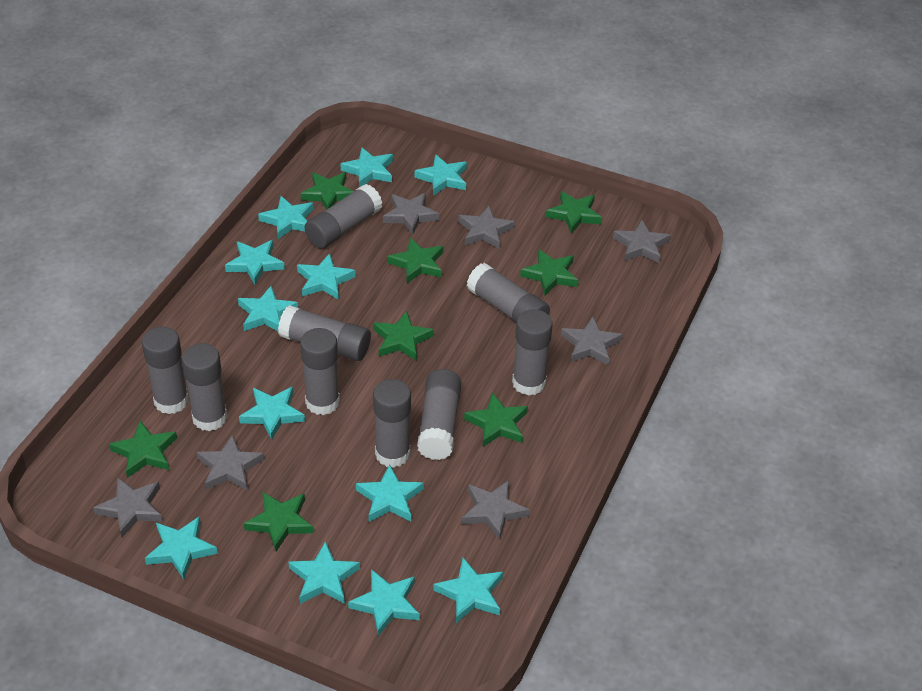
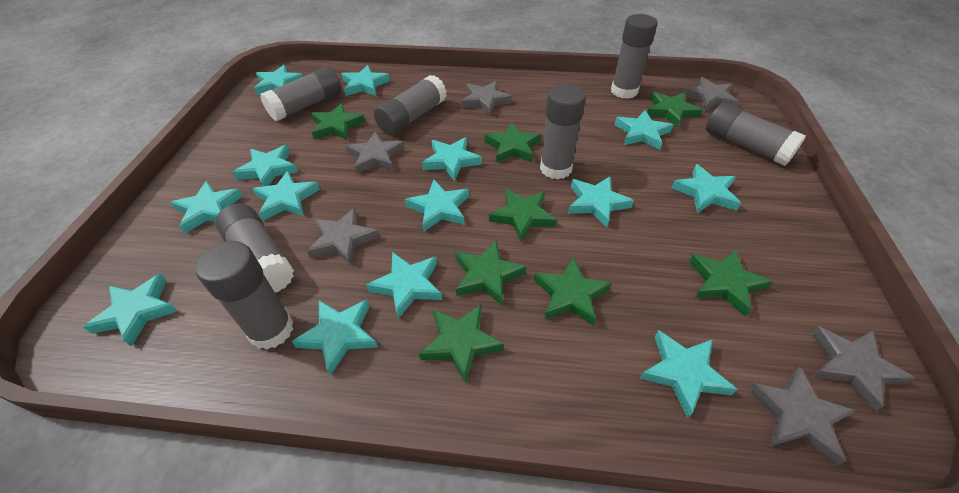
grey glue stick: 9 -> 7
grey star: 7 -> 6
turquoise star: 12 -> 14

